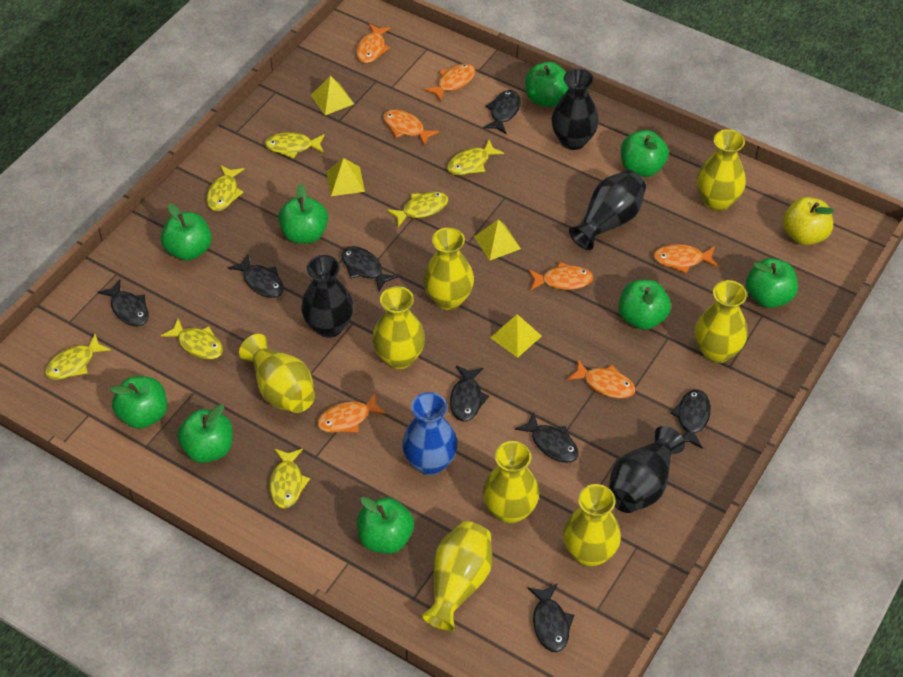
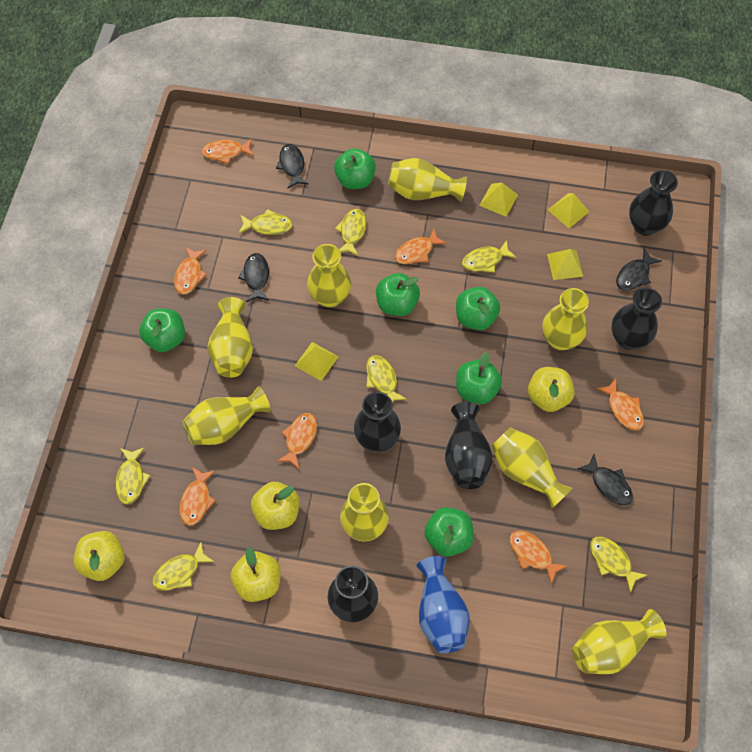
black fish: 8 -> 4
black vase: 4 -> 5
green apple: 9 -> 6
yellow apple: 1 -> 4

